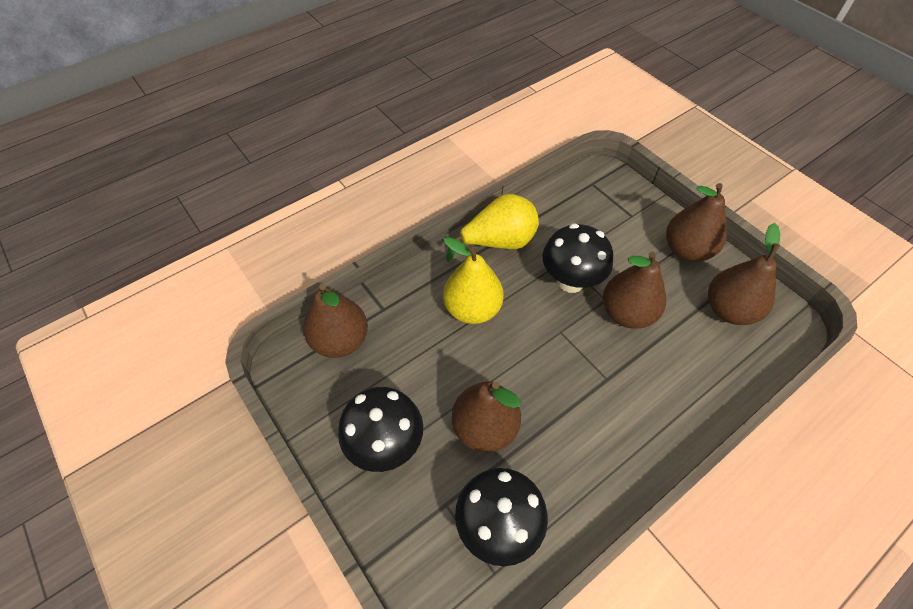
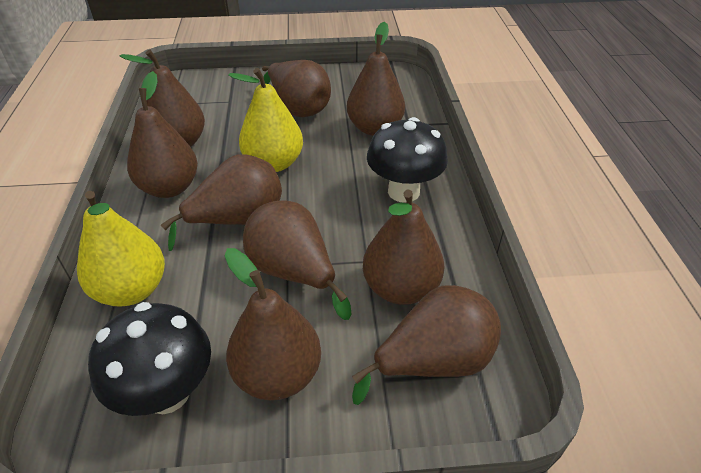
black mushroom: 3 -> 2
brown pear: 5 -> 9

